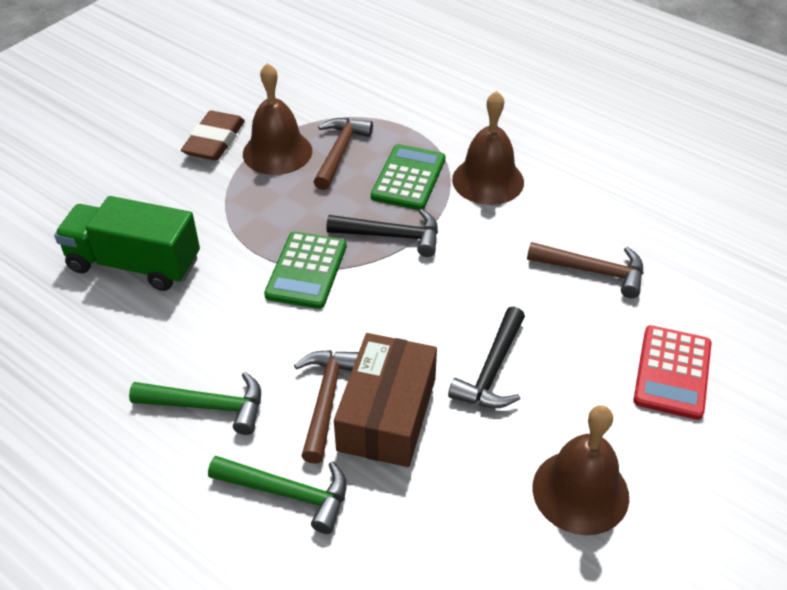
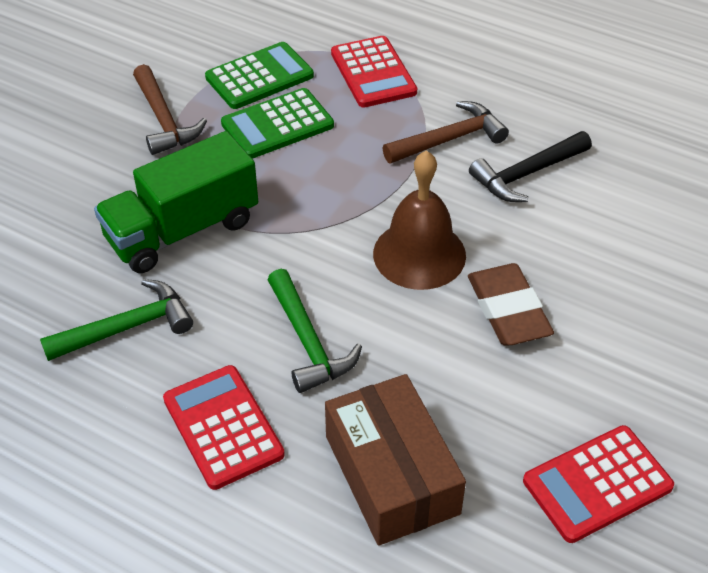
black hammer: 2 -> 1
brown bell: 3 -> 1
brown hammer: 3 -> 2
red calculator: 1 -> 3

